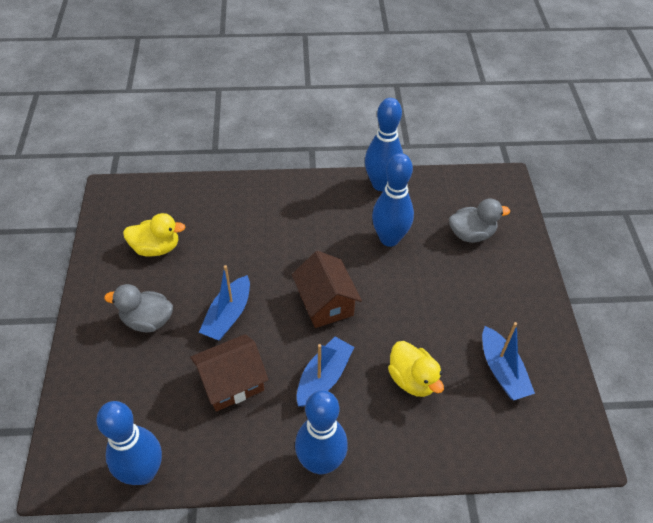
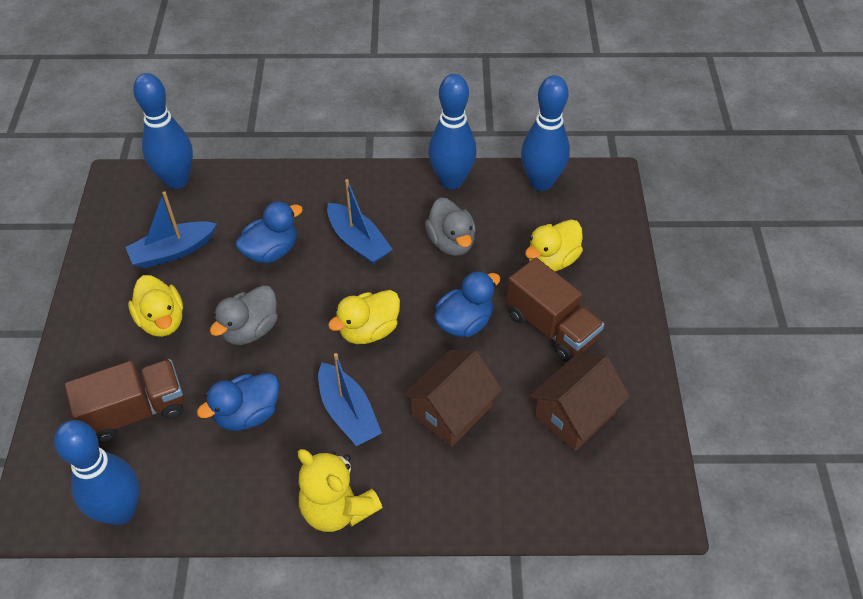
blue duck: 0 -> 3
brown truck: 0 -> 2
yellow duck: 2 -> 3
yellow teddy bear: 0 -> 1

